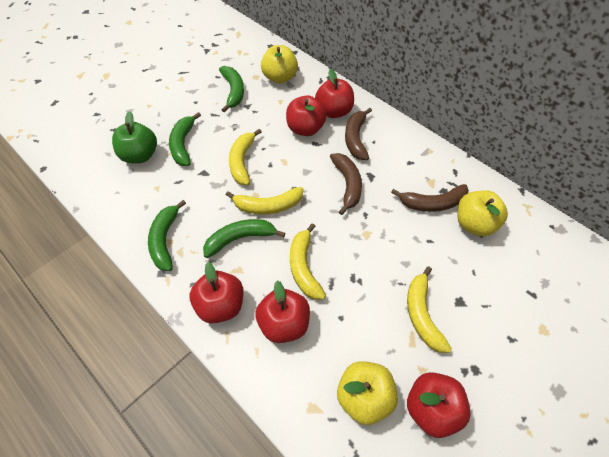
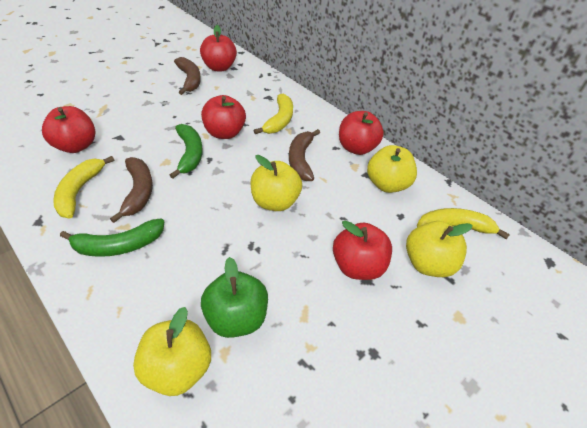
green banana: 4 -> 2
yellow apple: 3 -> 4
yellow banana: 4 -> 3

